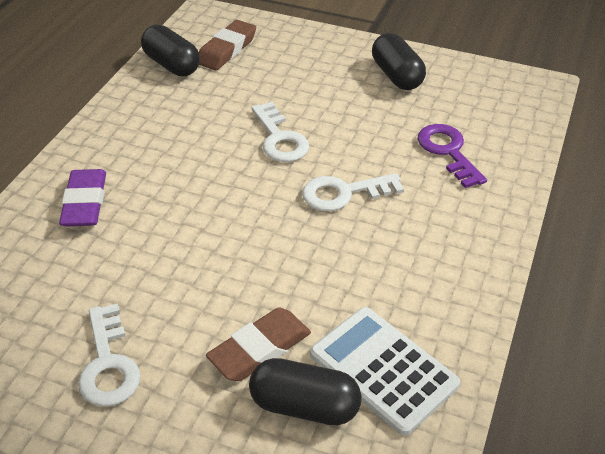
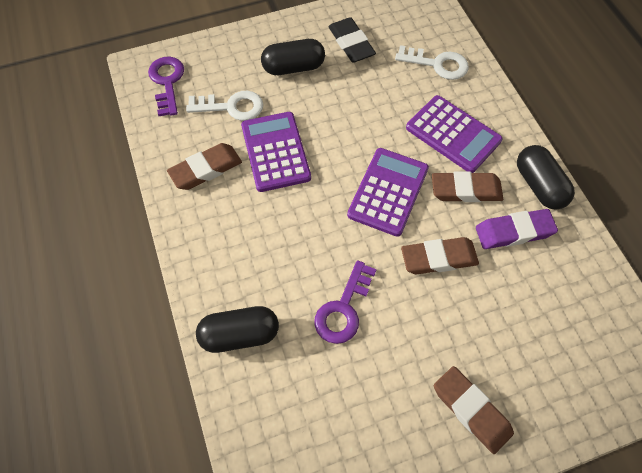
black eraser: 0 -> 1
brown eraser: 2 -> 4
purple calculator: 0 -> 3
purple key: 1 -> 2
white calculator: 1 -> 0
white key: 3 -> 2

